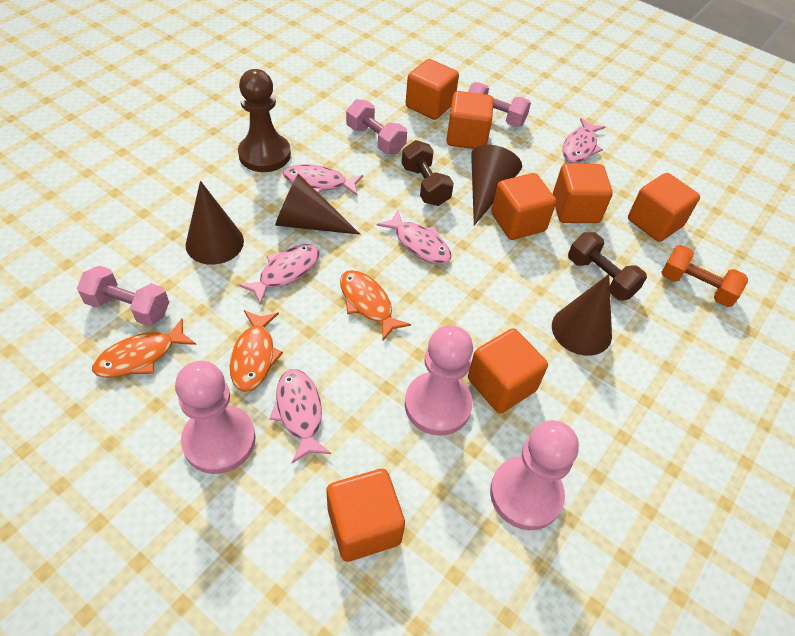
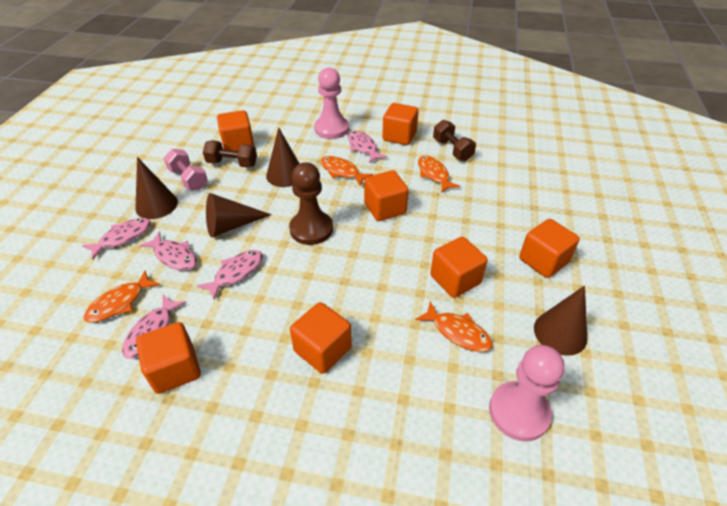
orange dumbbell: 1 -> 0
orange fish: 3 -> 4
pink dumbbell: 3 -> 1
pink pawn: 3 -> 2

